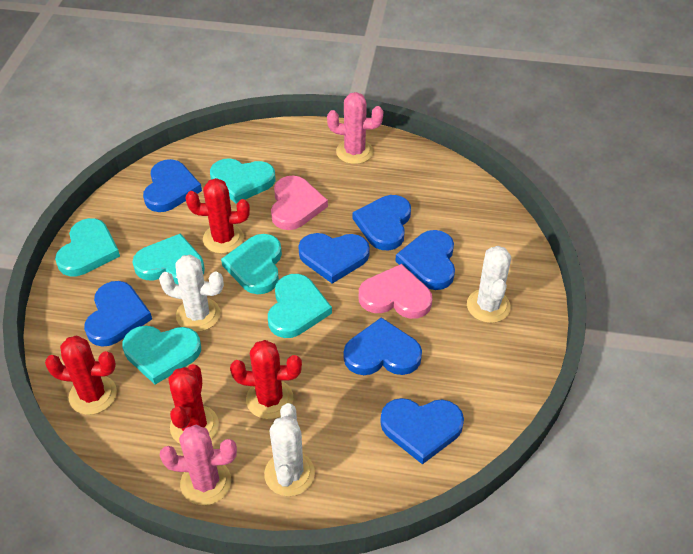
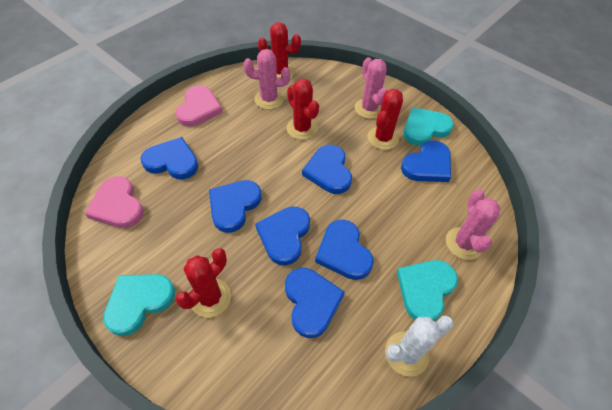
pink cactus: 2 -> 3
turquoise heart: 6 -> 3
white cactus: 3 -> 1

